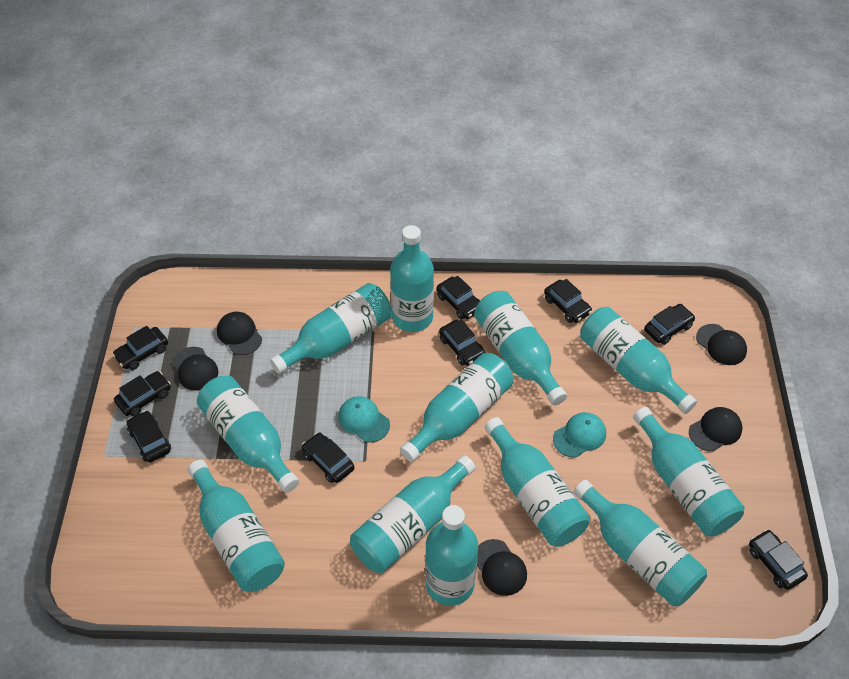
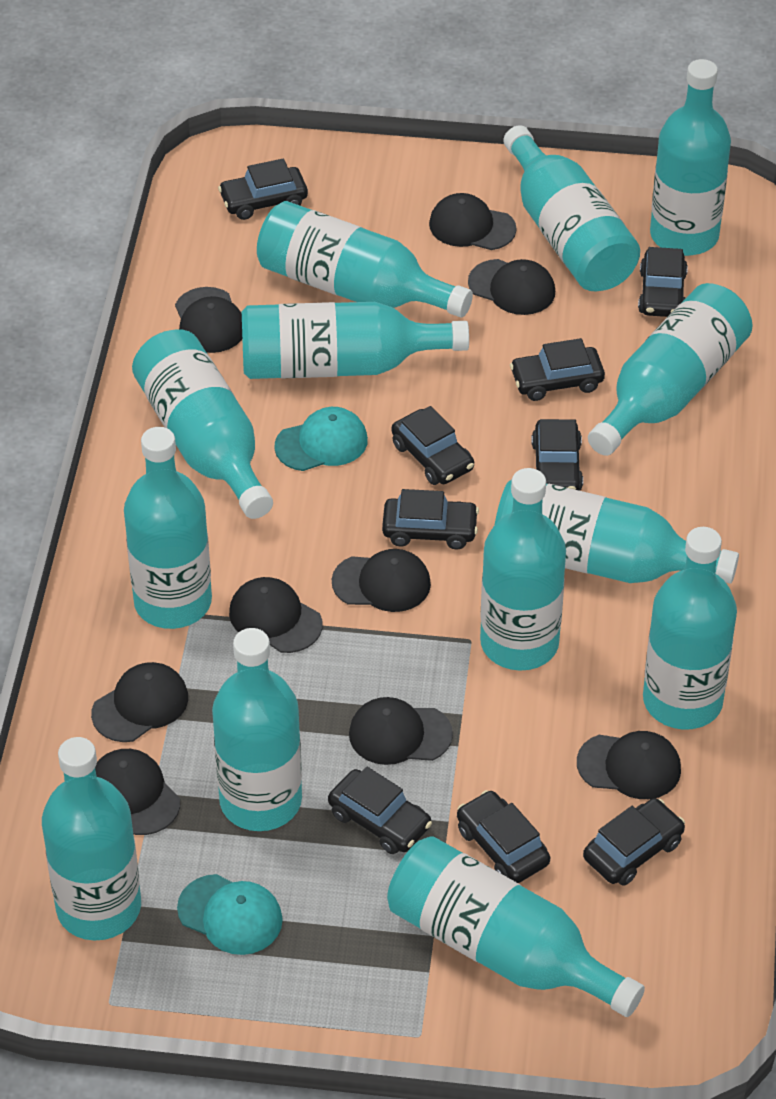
black cap: 5 -> 9
turquoise bottle: 12 -> 13

